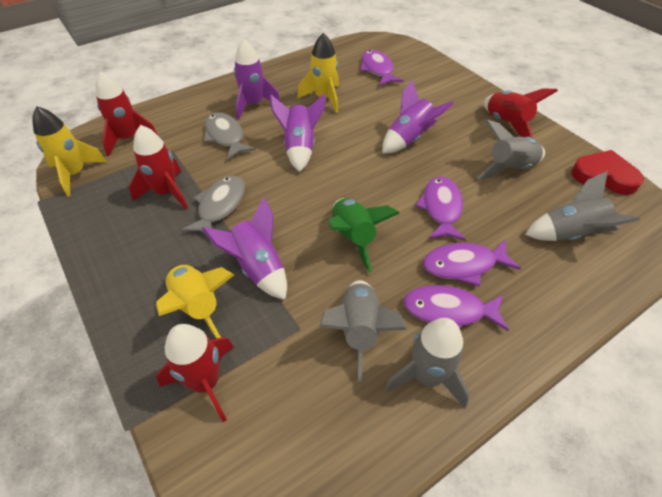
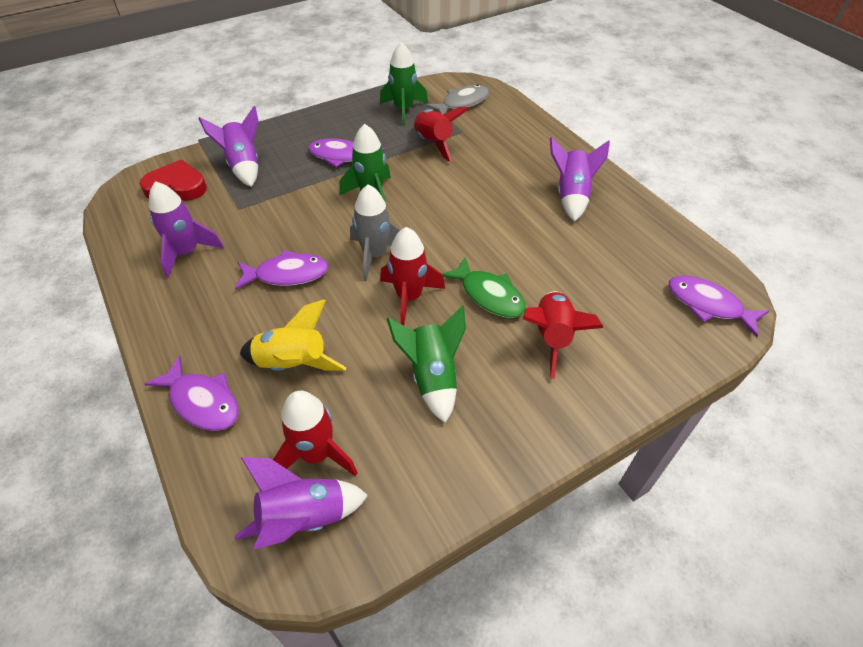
green fish: 0 -> 1
green rocket: 1 -> 3
grey fish: 2 -> 1
grey rocket: 4 -> 1
yellow rocket: 3 -> 1

